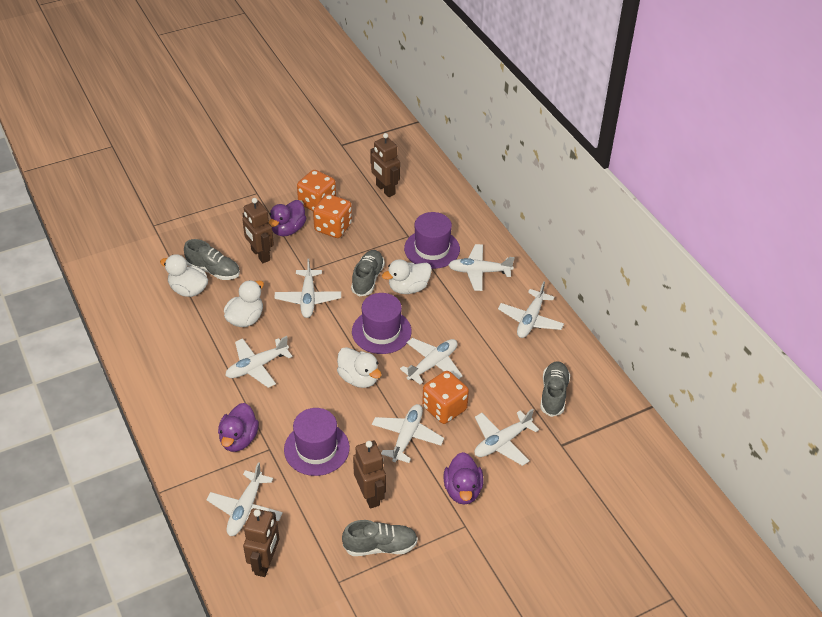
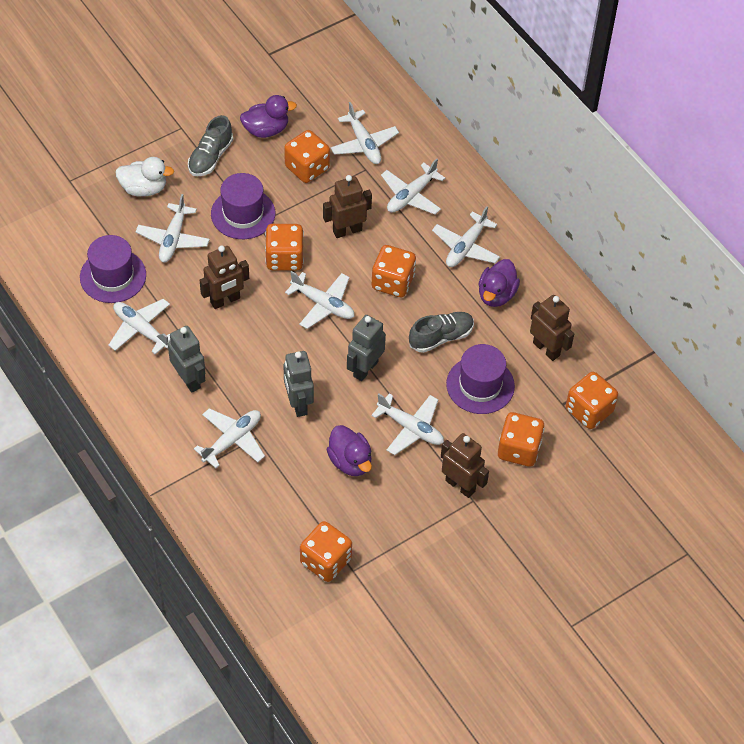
grey robot: 0 -> 3
grey shoe: 4 -> 2
orange dice: 3 -> 6
white duck: 4 -> 1

